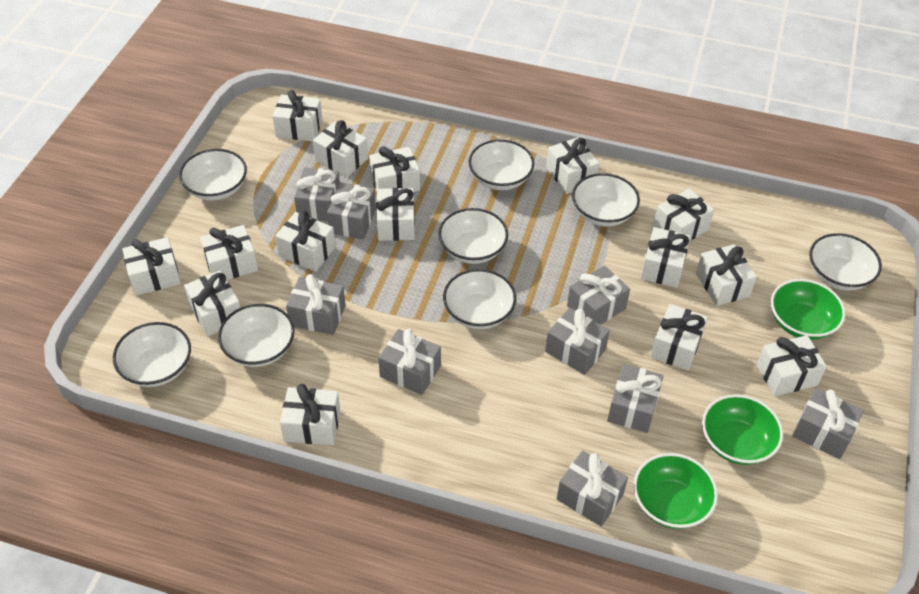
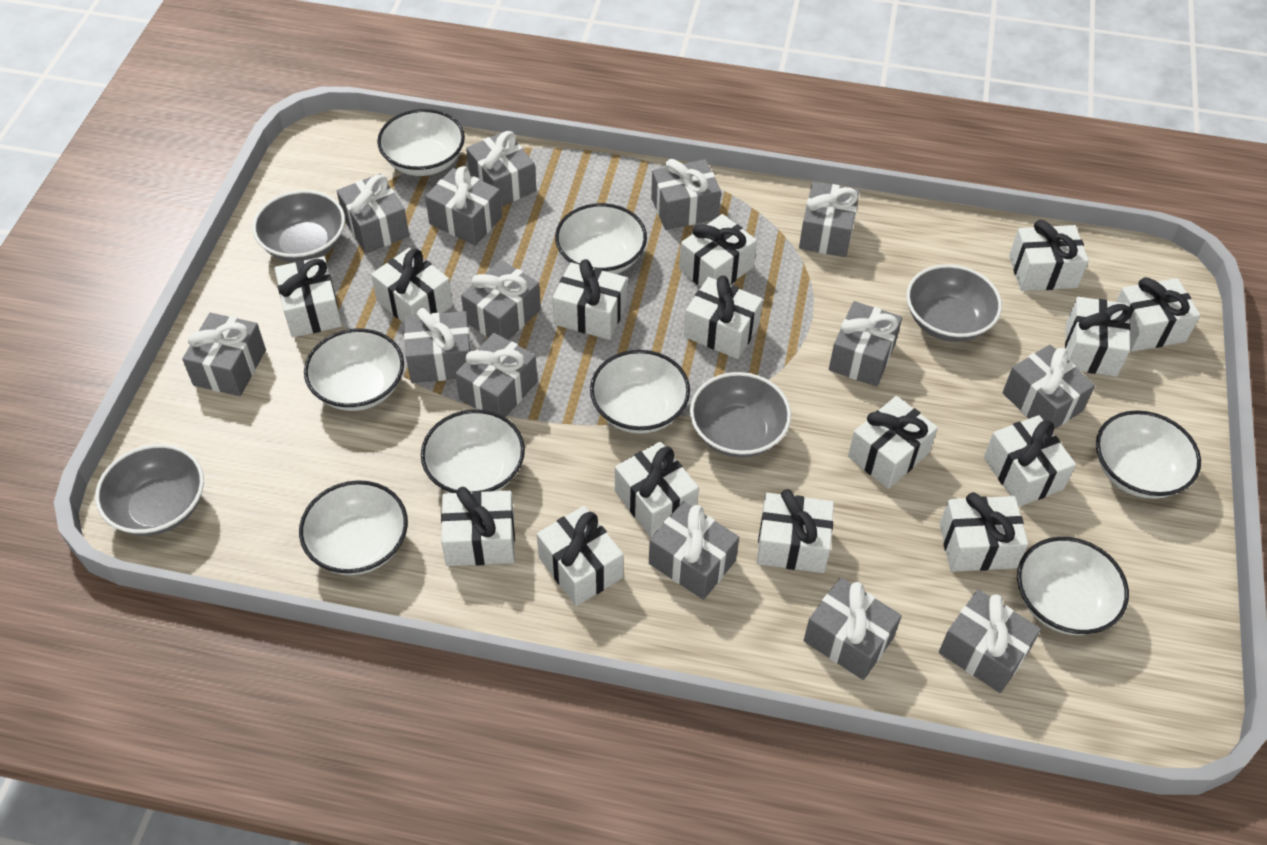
green bowl: 3 -> 0
grey bowl: 0 -> 4
grey gift: 9 -> 14

